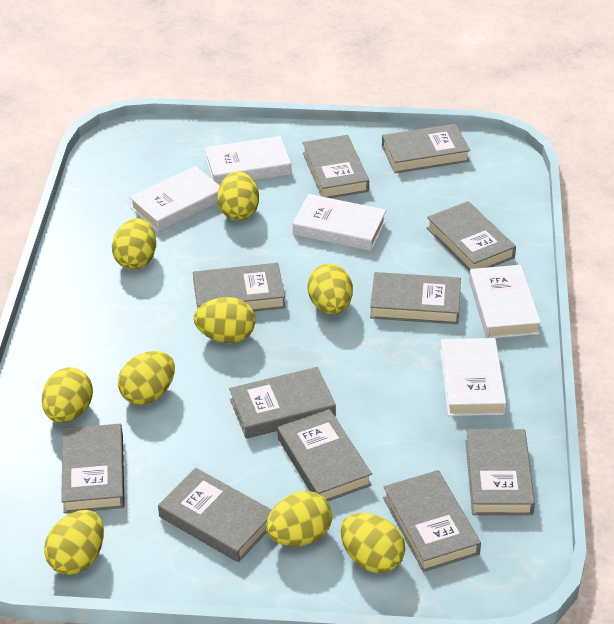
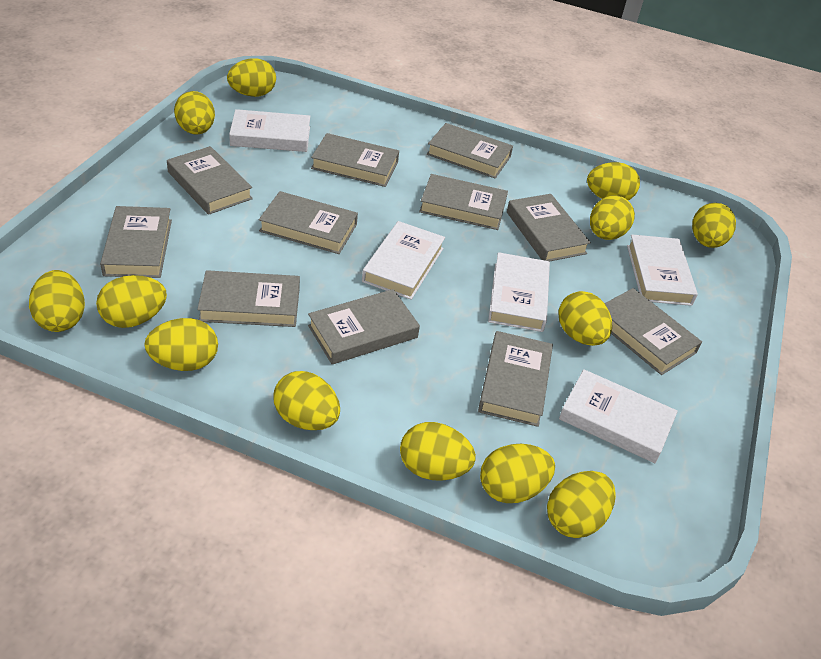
yellow egg: 9 -> 13

